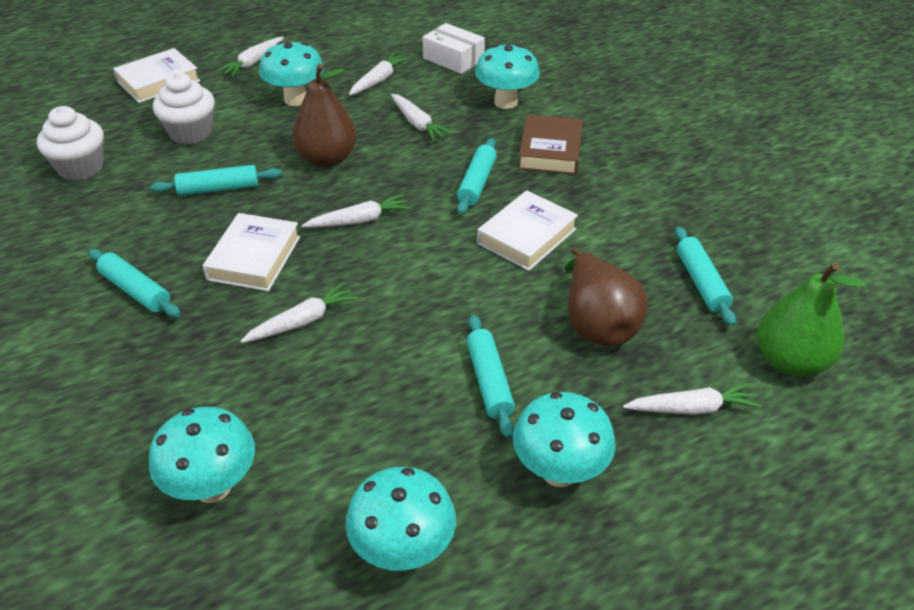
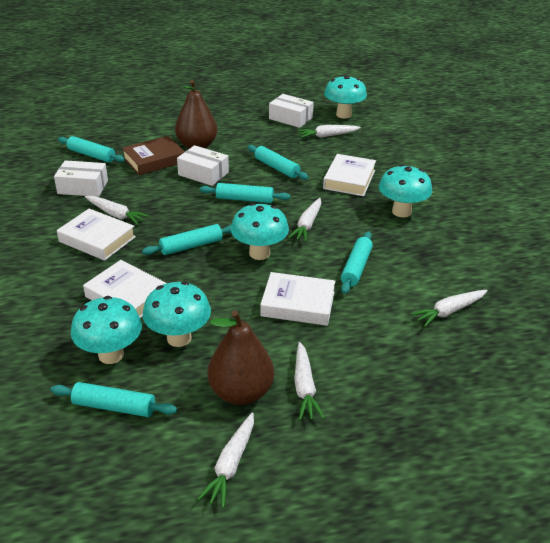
green pear: 1 -> 0
turquoise rolling pin: 5 -> 6
white book: 3 -> 4
white box: 1 -> 3
white cupcake: 2 -> 0

